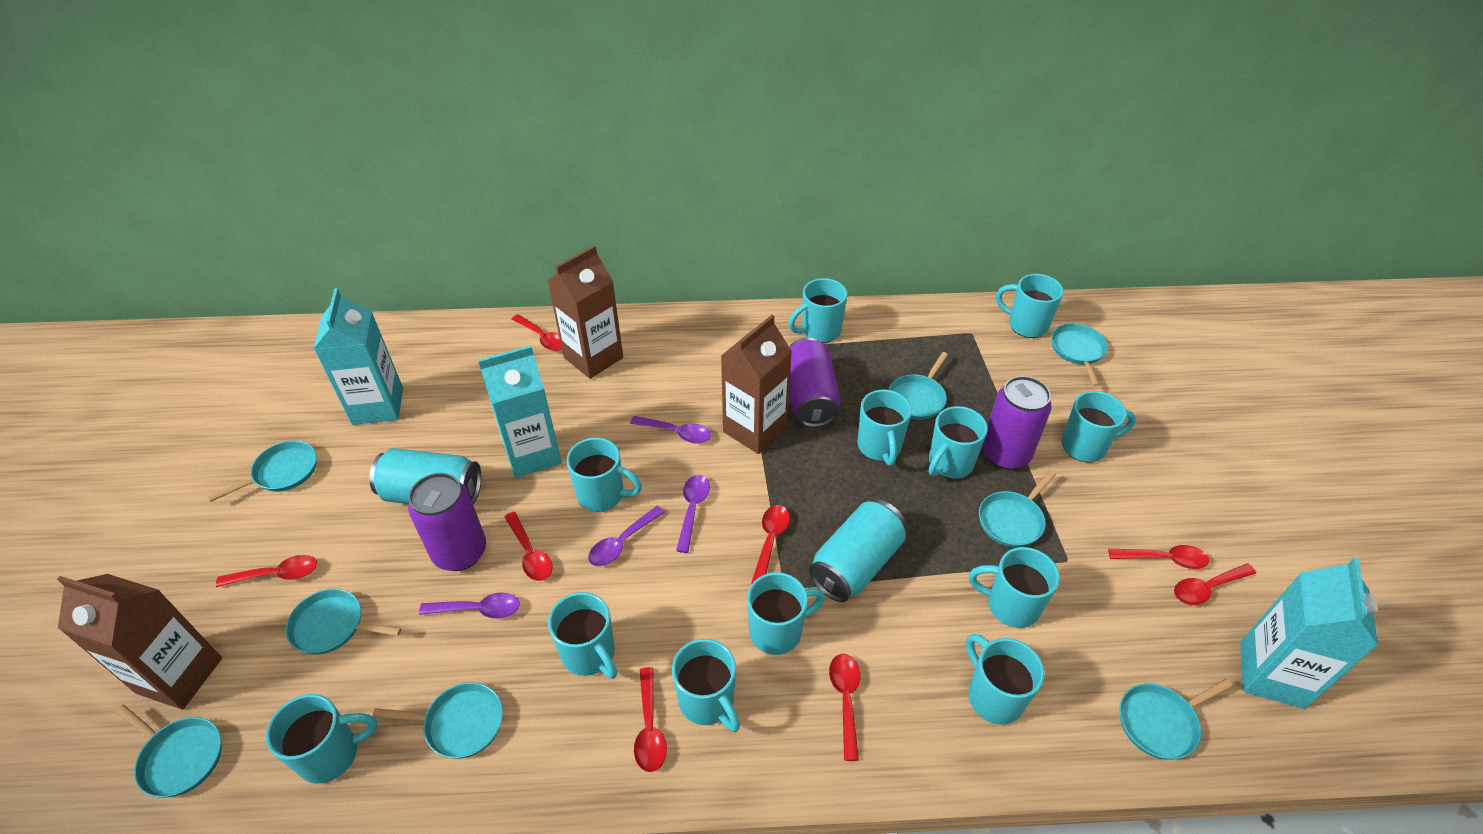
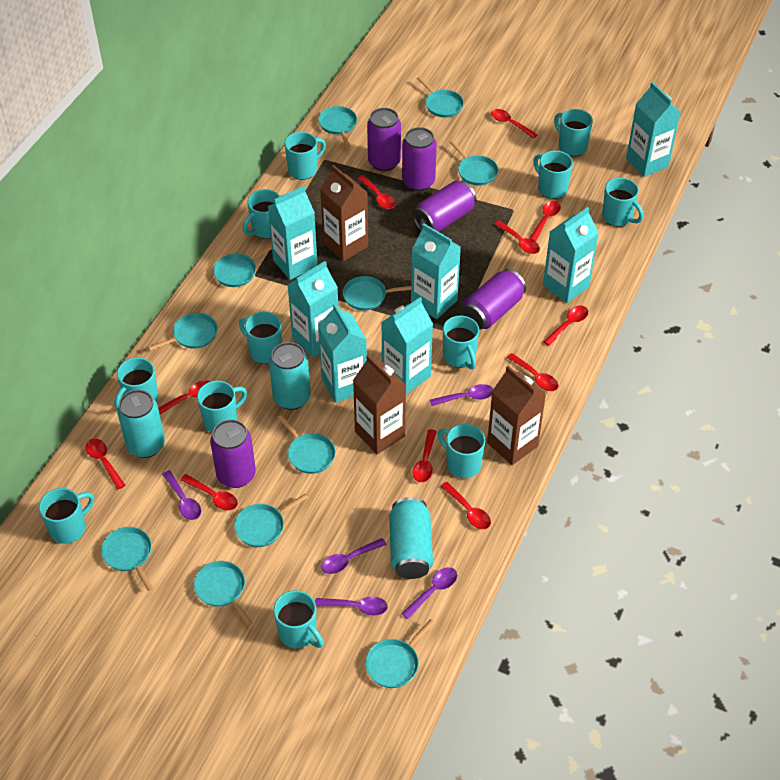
purple can: 3 -> 5
purple spoon: 4 -> 5
red spoon: 8 -> 11
turquoise can: 2 -> 3
turquoise carton: 3 -> 7
turquoise pan: 8 -> 11

